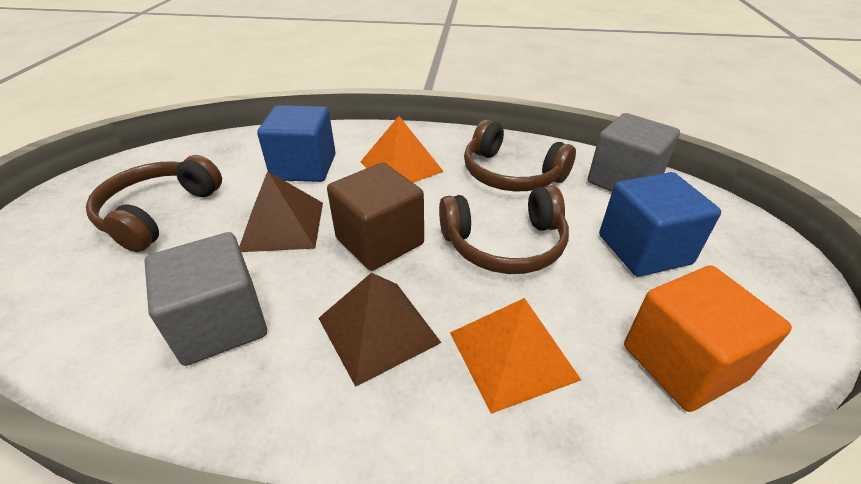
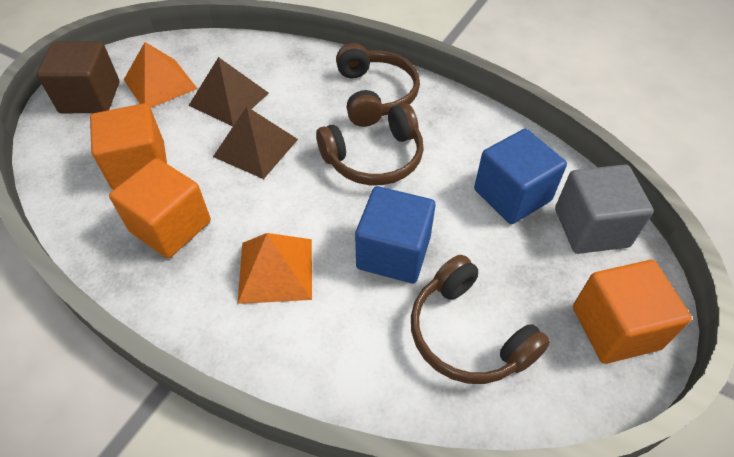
grey cube: 2 -> 1
orange cube: 1 -> 3

